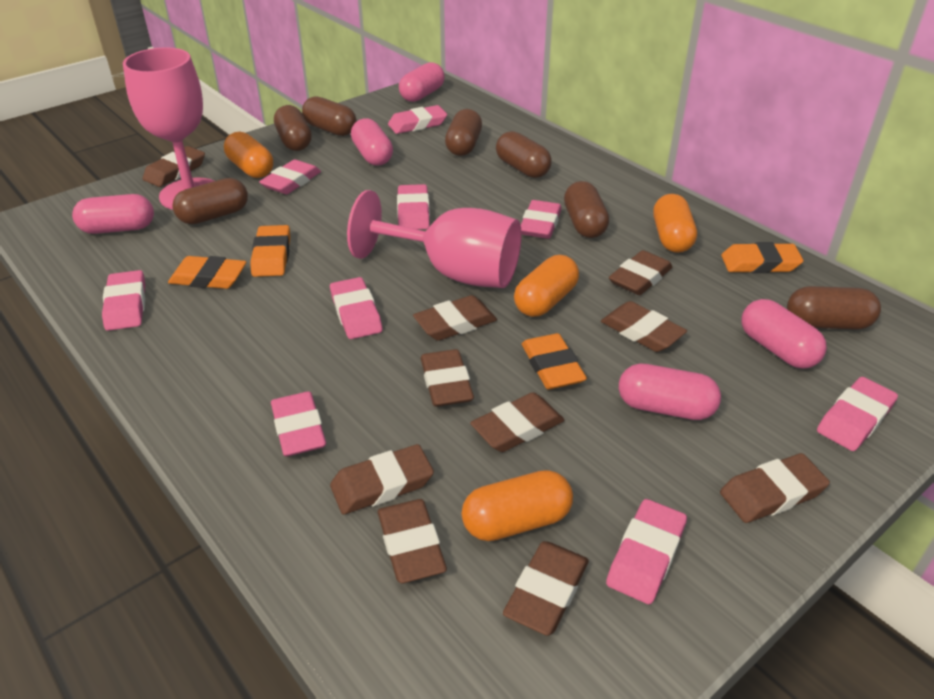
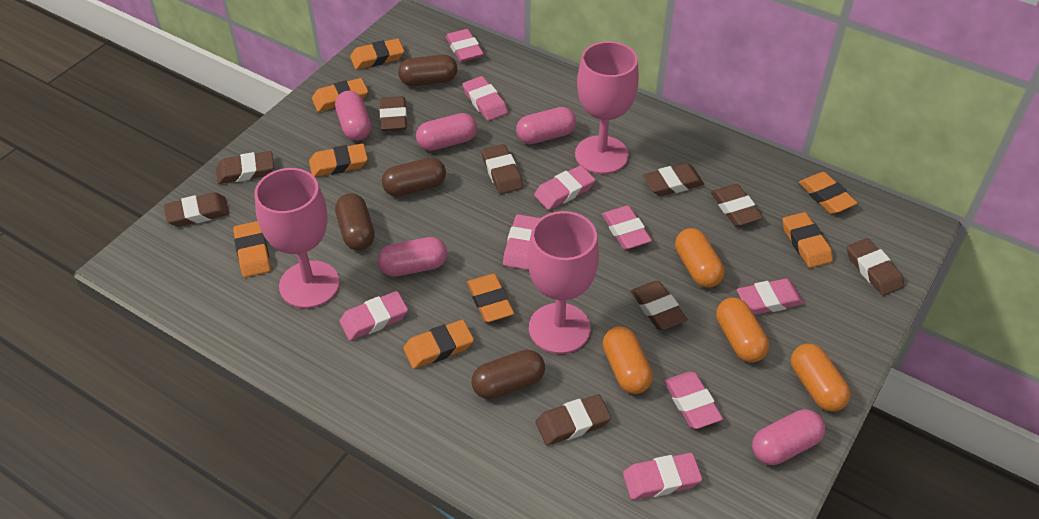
brown capsule: 7 -> 4
brown eraser: 10 -> 9
orange eraser: 4 -> 8
pink goblet: 2 -> 3

